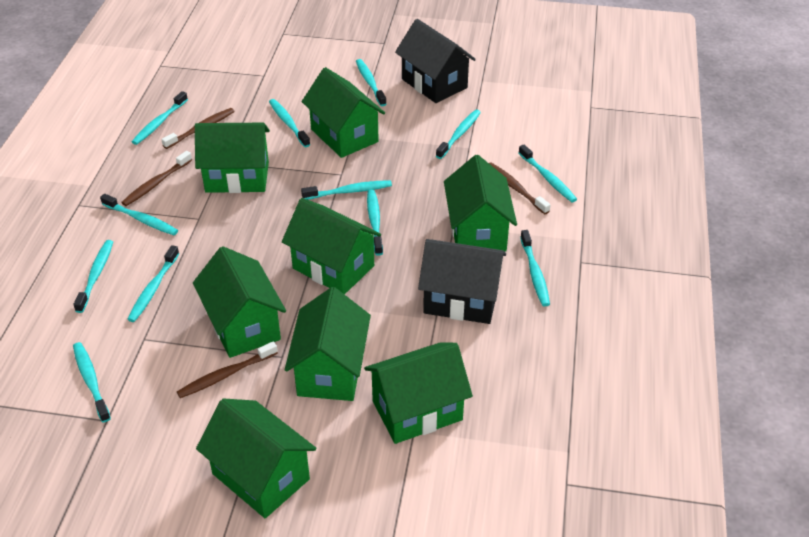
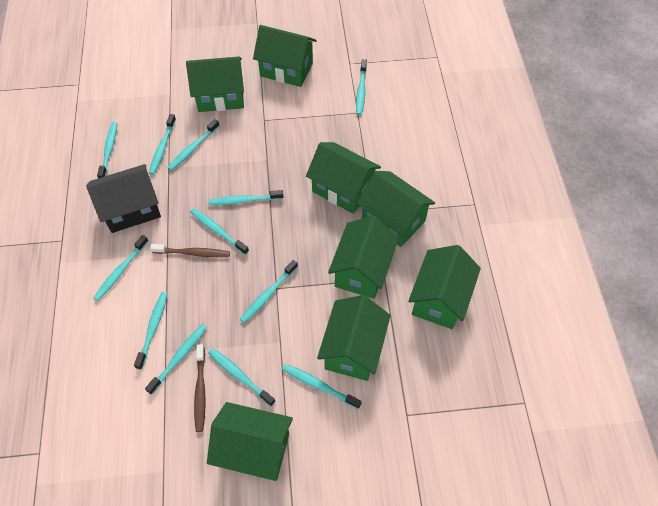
black house: 2 -> 1
brown toothbrush: 4 -> 2

